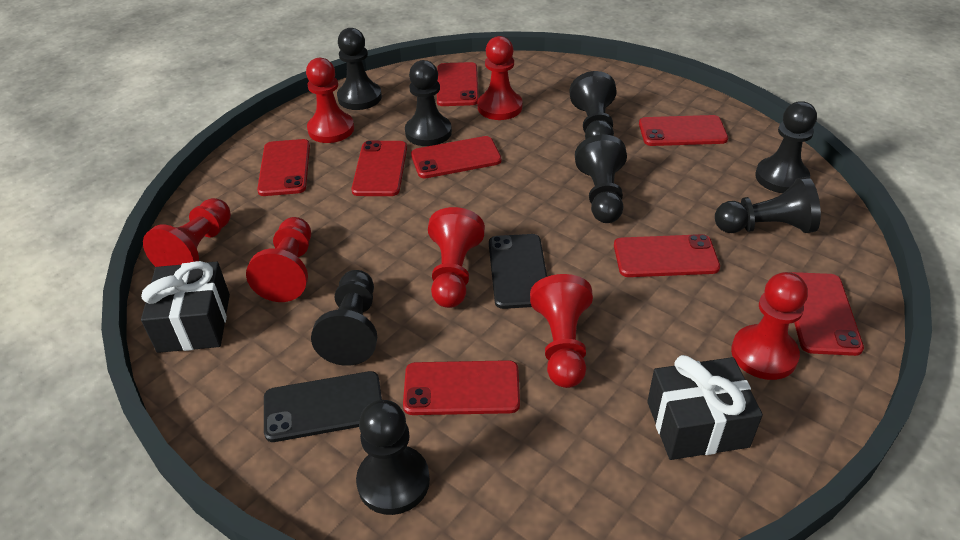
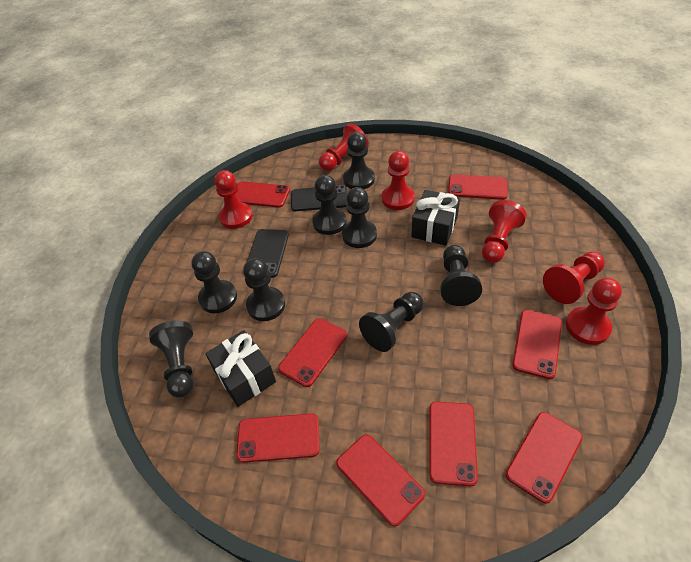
red pawn: 7 -> 6

